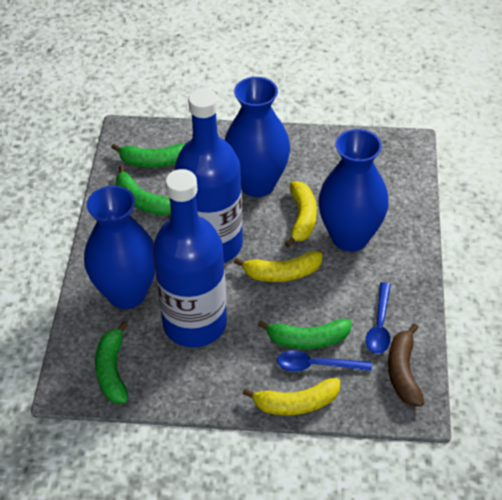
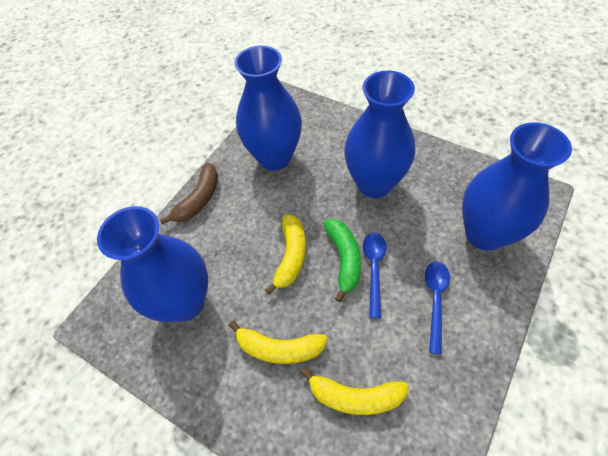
blue bottle: 2 -> 0
blue vase: 3 -> 4
green banana: 4 -> 1

